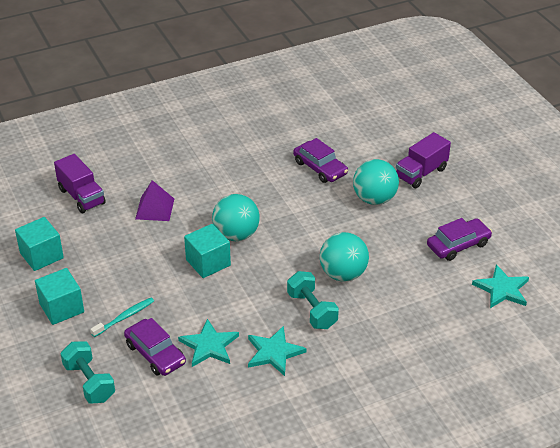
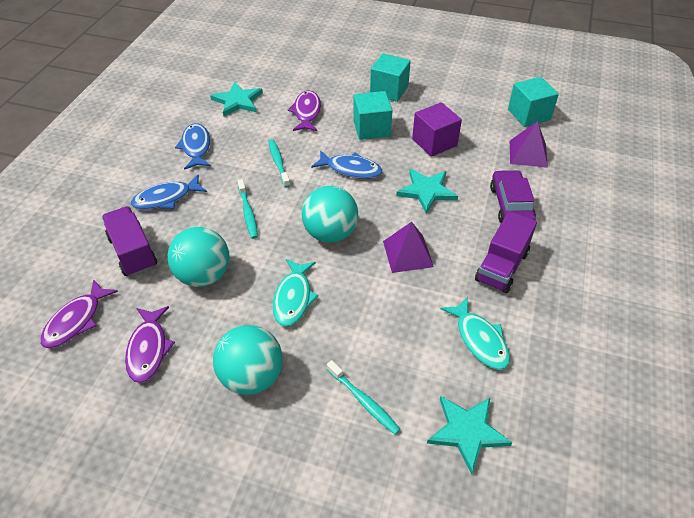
blue fish: 0 -> 3
purple car: 3 -> 1
purple cube: 0 -> 1
purple fish: 0 -> 3
purple pyramid: 1 -> 2
turquoise dumbbell: 2 -> 0
turquoise fish: 0 -> 2
turquoise toothbrush: 1 -> 3

